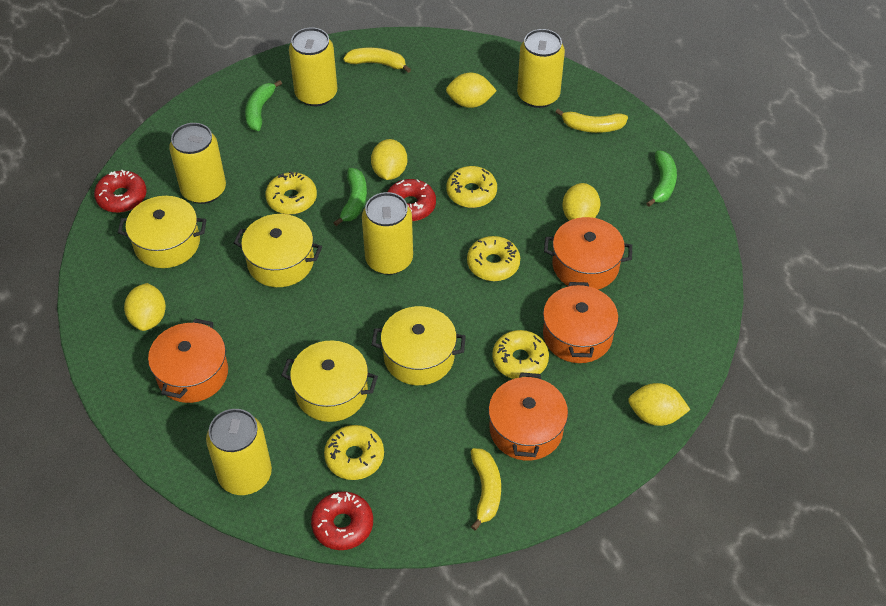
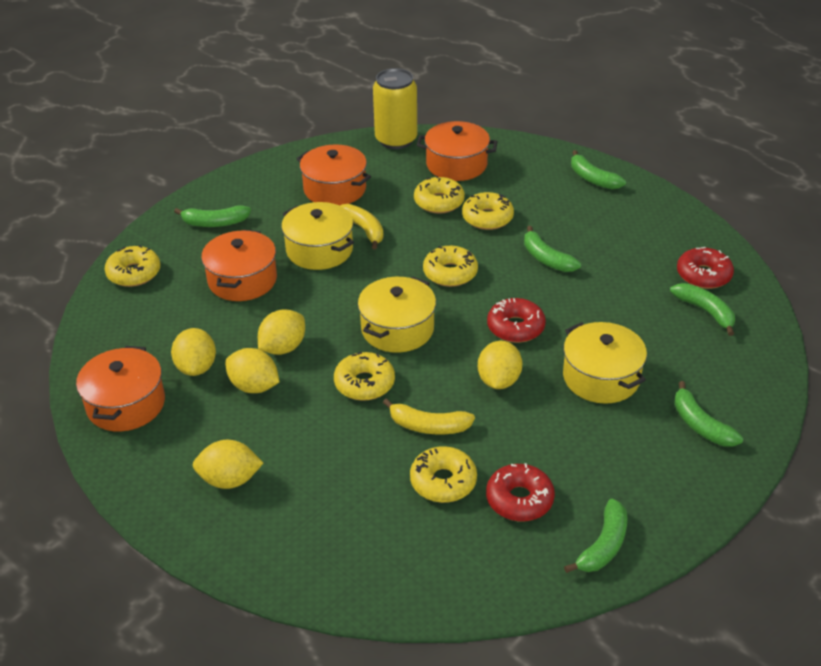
green banana: 3 -> 6
yellow banana: 3 -> 2
yellow can: 5 -> 1
yellow donut: 5 -> 6
yellow pot: 4 -> 3

